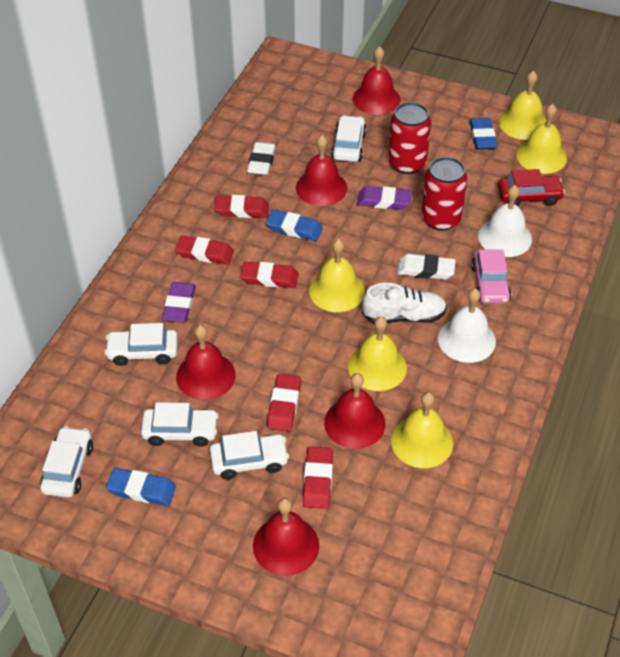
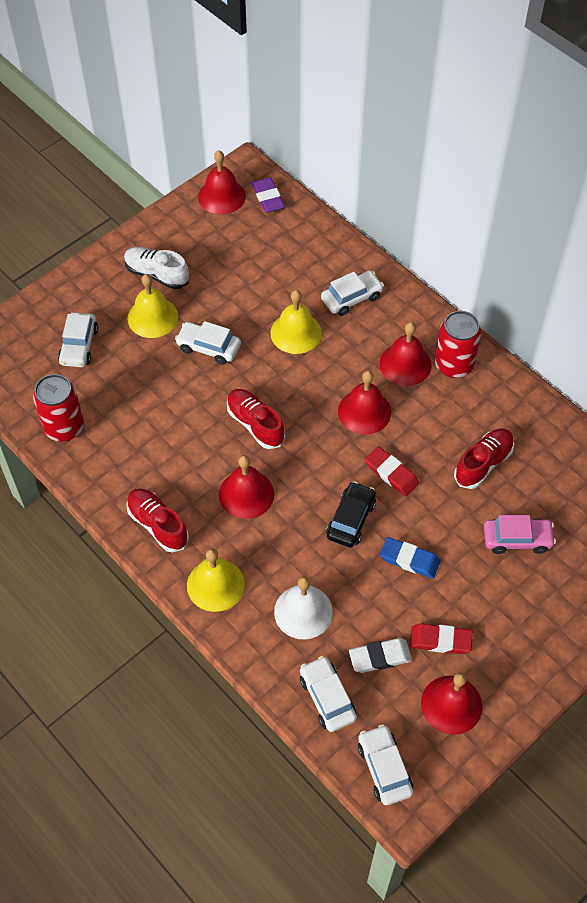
black car: 0 -> 1
blue eraser: 3 -> 1
purple eraser: 2 -> 1
red car: 1 -> 0
red eraser: 5 -> 2
red shoe: 0 -> 3
white bell: 2 -> 1
white eraser: 2 -> 1
yellow bell: 5 -> 3

